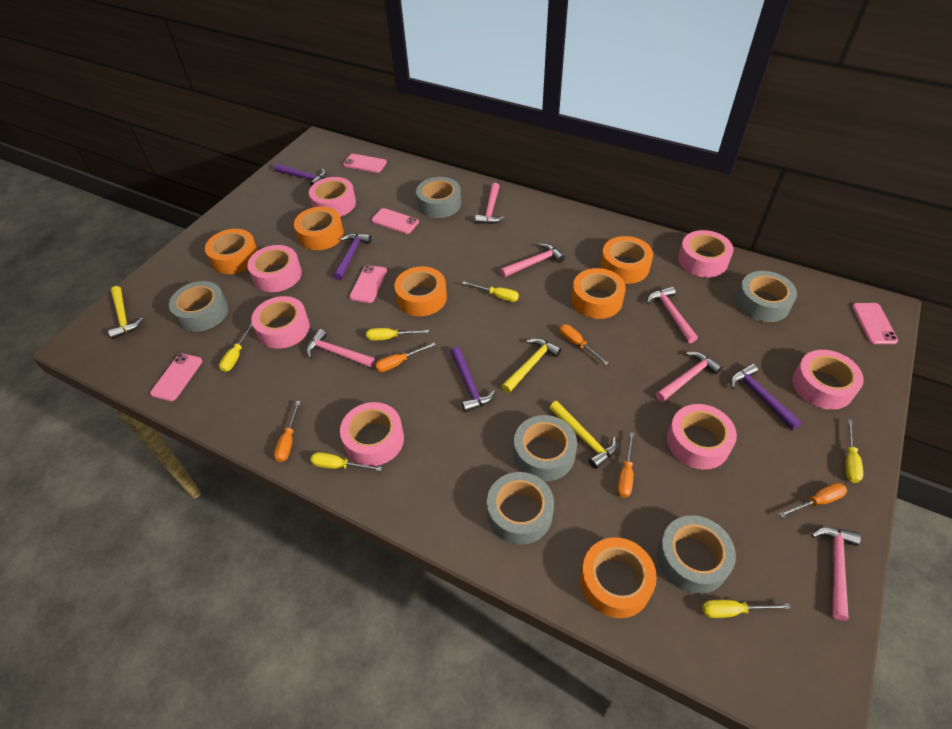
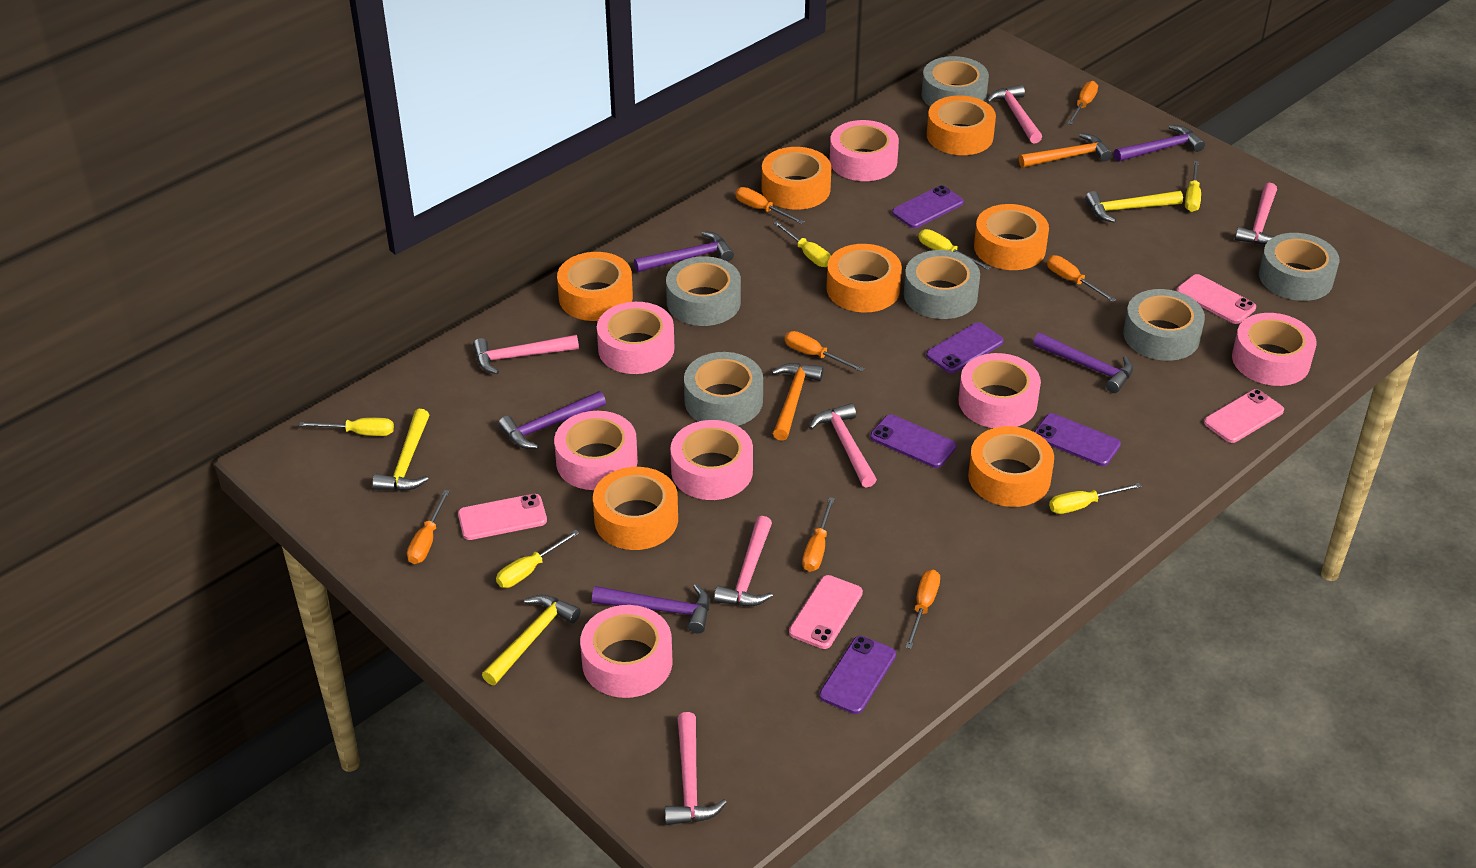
orange hammer: 0 -> 2
orange screwdriver: 5 -> 7
orange tape: 6 -> 7
pink phone: 5 -> 4
purple hammer: 4 -> 5
purple phone: 0 -> 5

